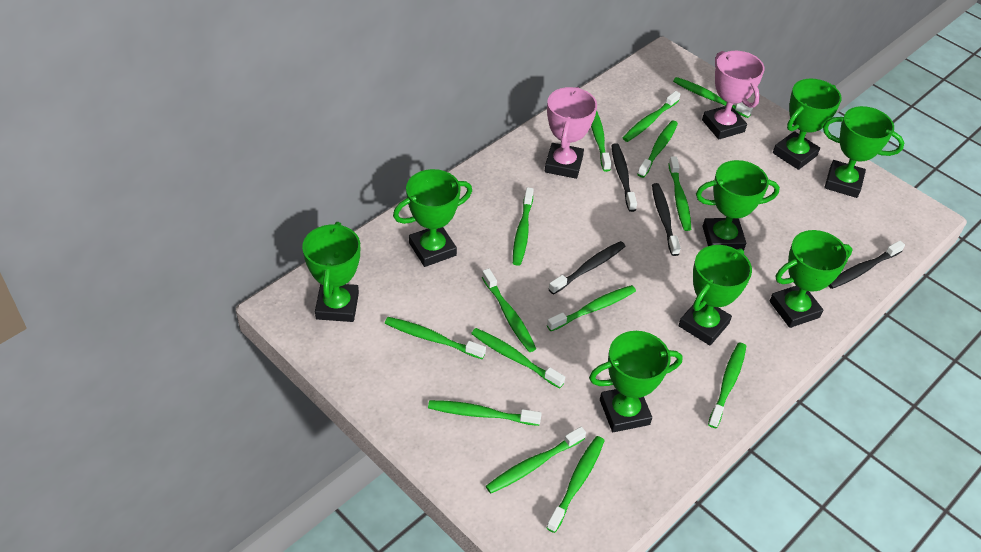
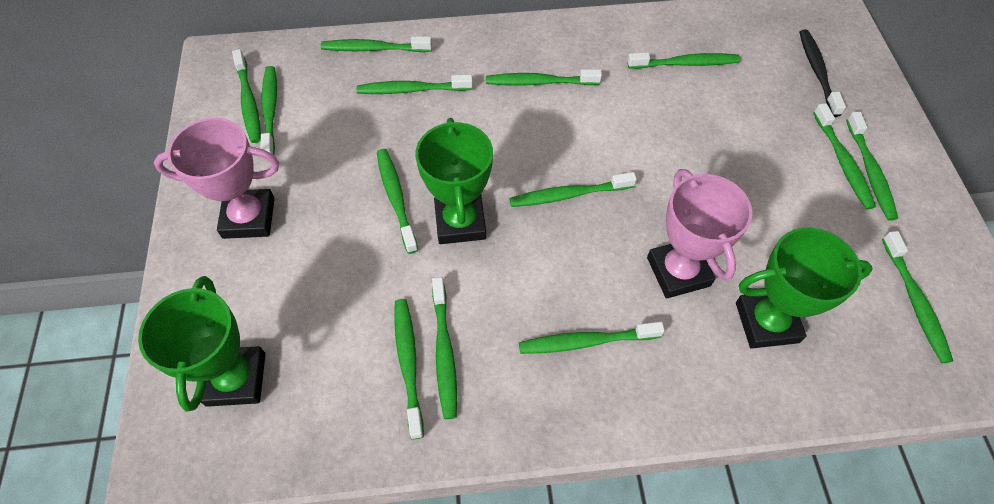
black toothbrush: 4 -> 1
green trophy: 8 -> 3

